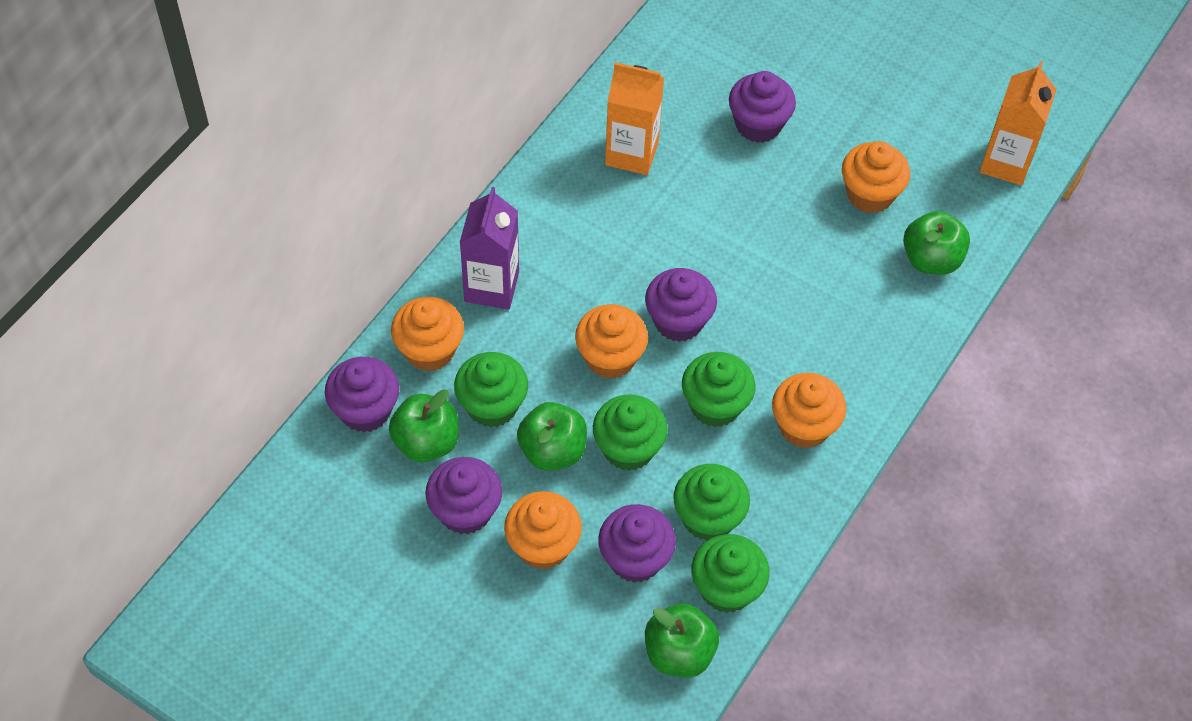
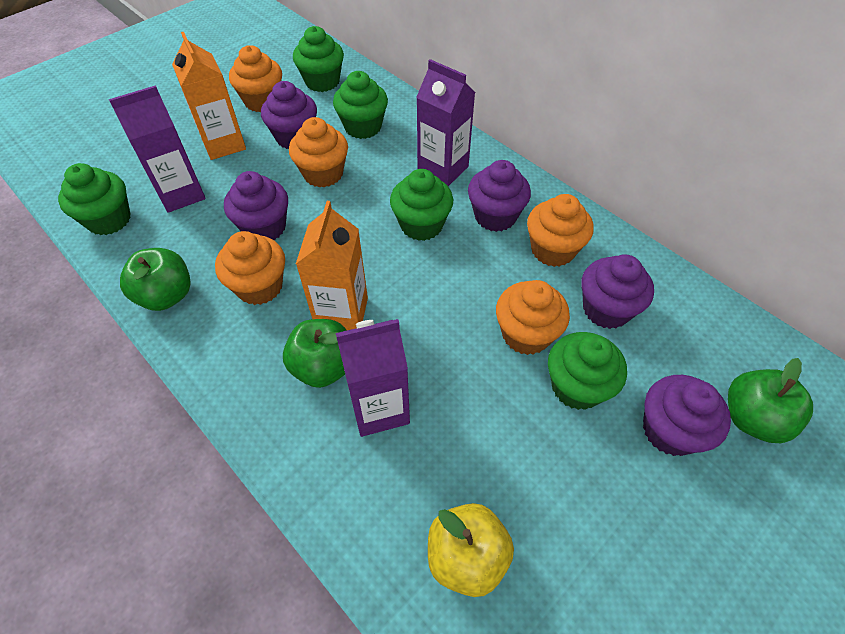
green apple: 4 -> 3
purple carton: 1 -> 3
yellow apple: 0 -> 1

